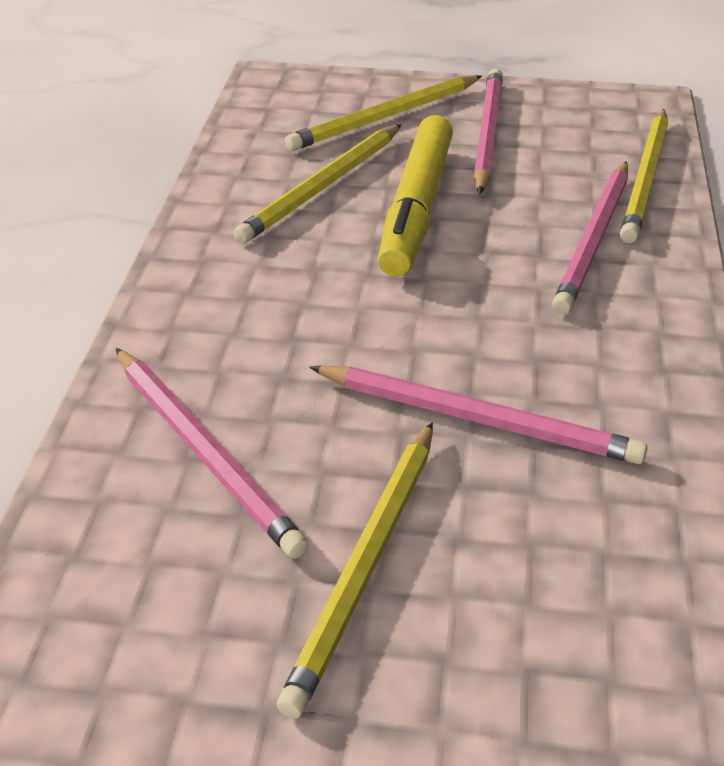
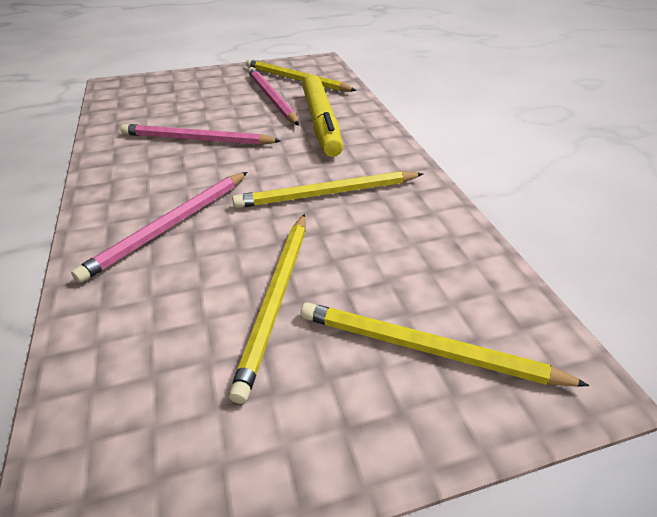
pink pencil: 4 -> 3

